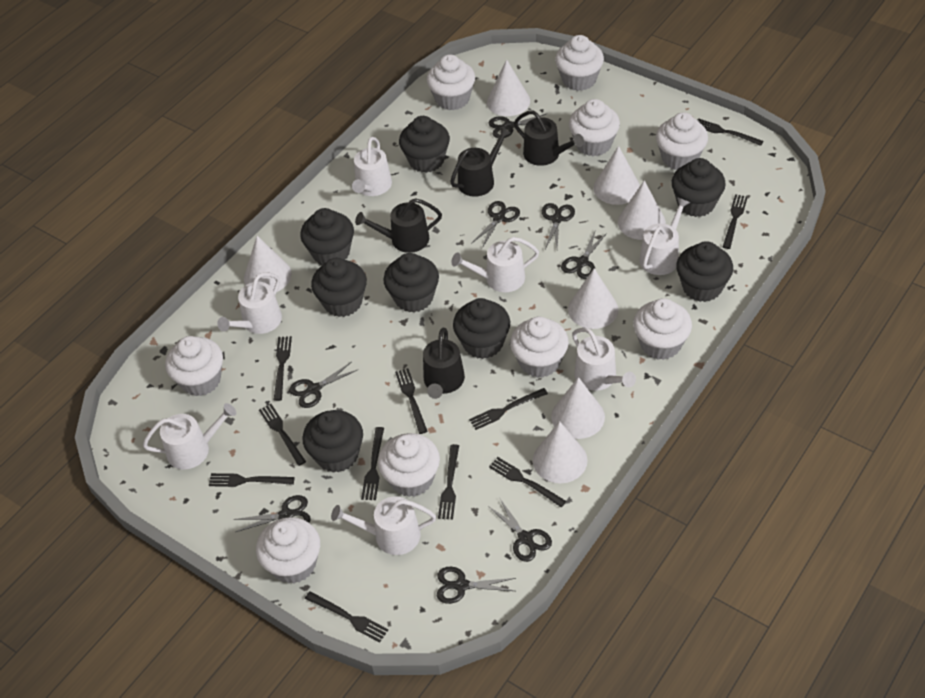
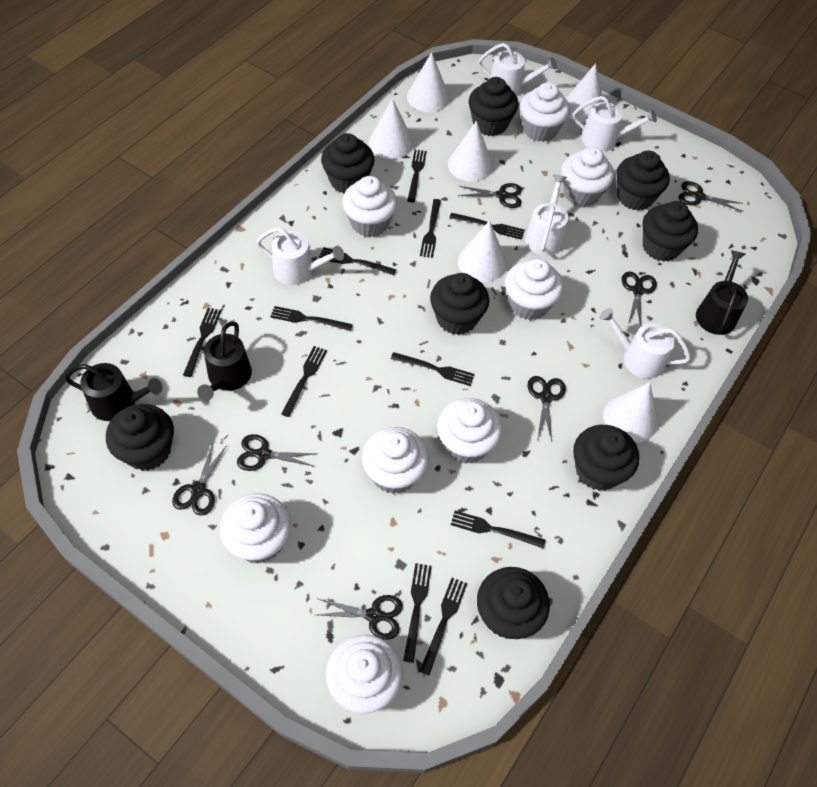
black scissors: 8 -> 7
black watering can: 4 -> 3
white cone: 7 -> 6
white cupcake: 9 -> 8
white watering can: 7 -> 5

